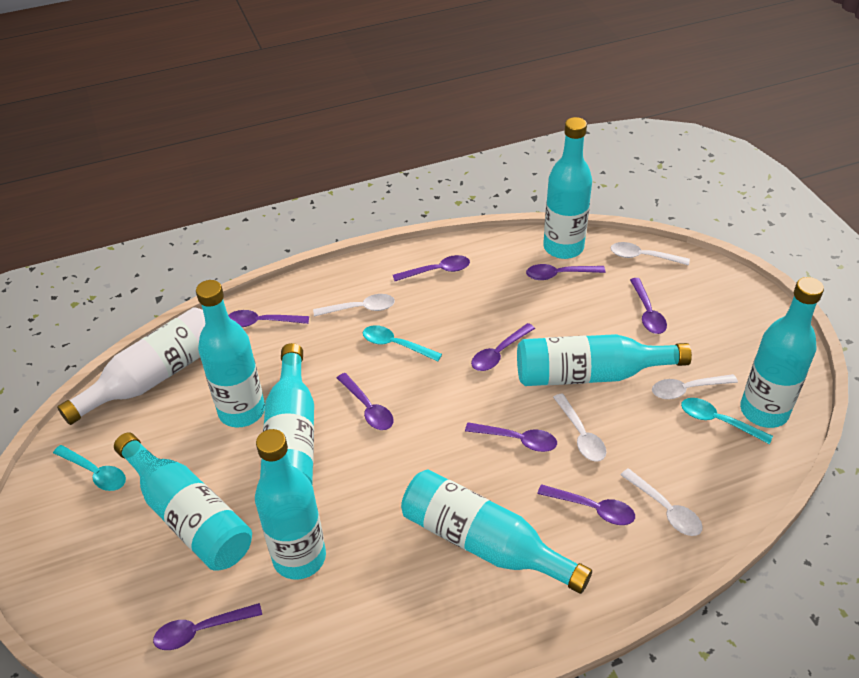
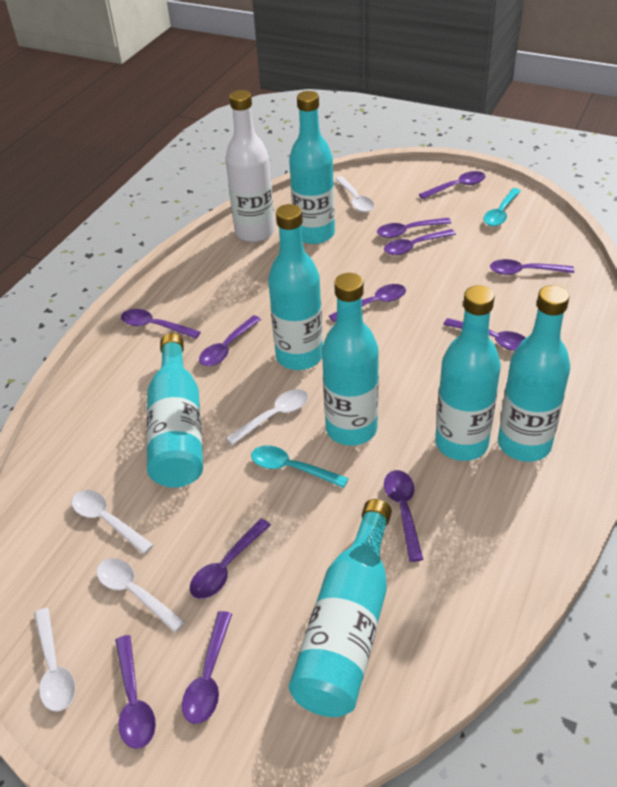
purple spoon: 9 -> 12
turquoise bottle: 8 -> 7
turquoise spoon: 3 -> 2

